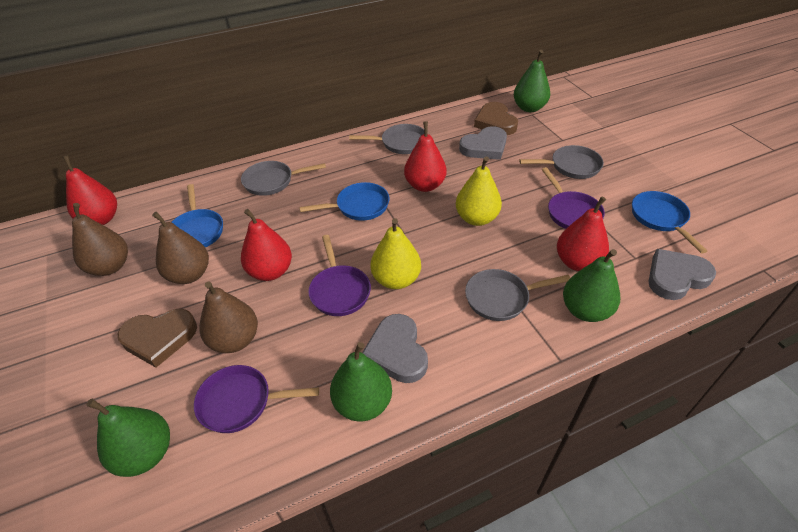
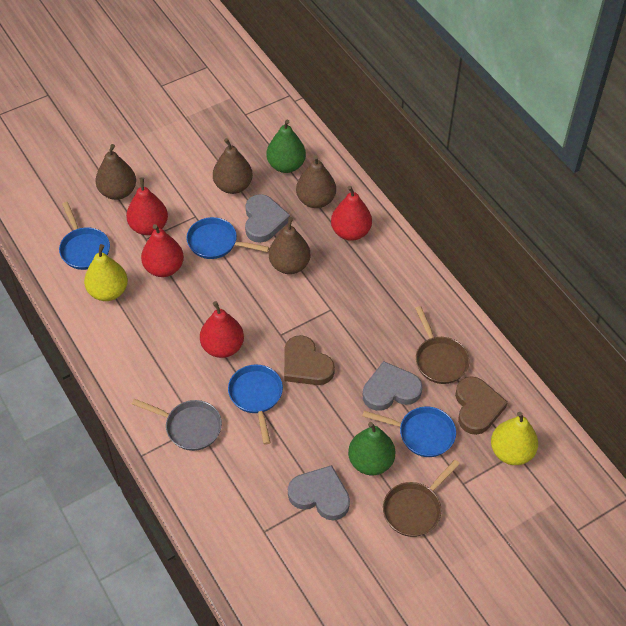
blue pan: 3 -> 4
brown pan: 0 -> 2
brown pear: 3 -> 4
green pear: 4 -> 2
grey pan: 4 -> 1
purple pan: 3 -> 0

